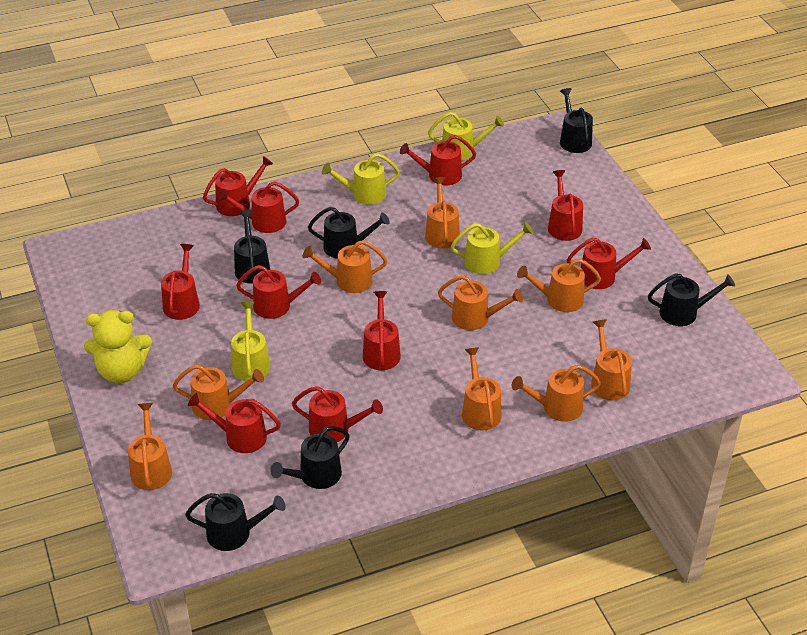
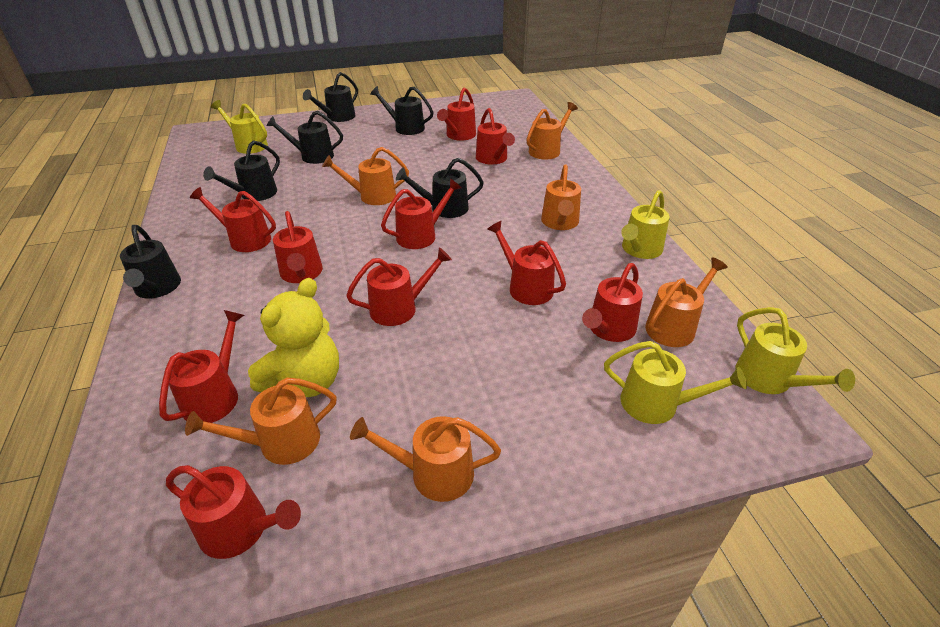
orange watering can: 9 -> 6

